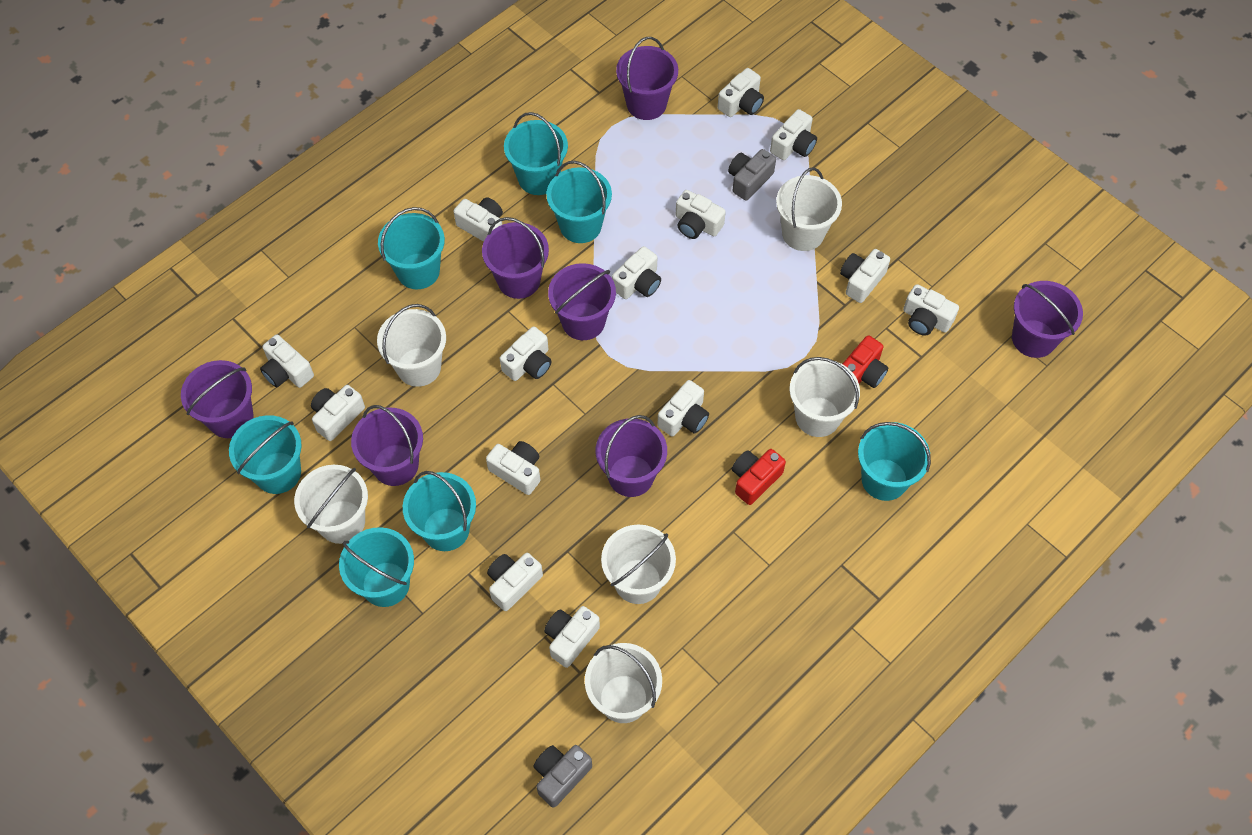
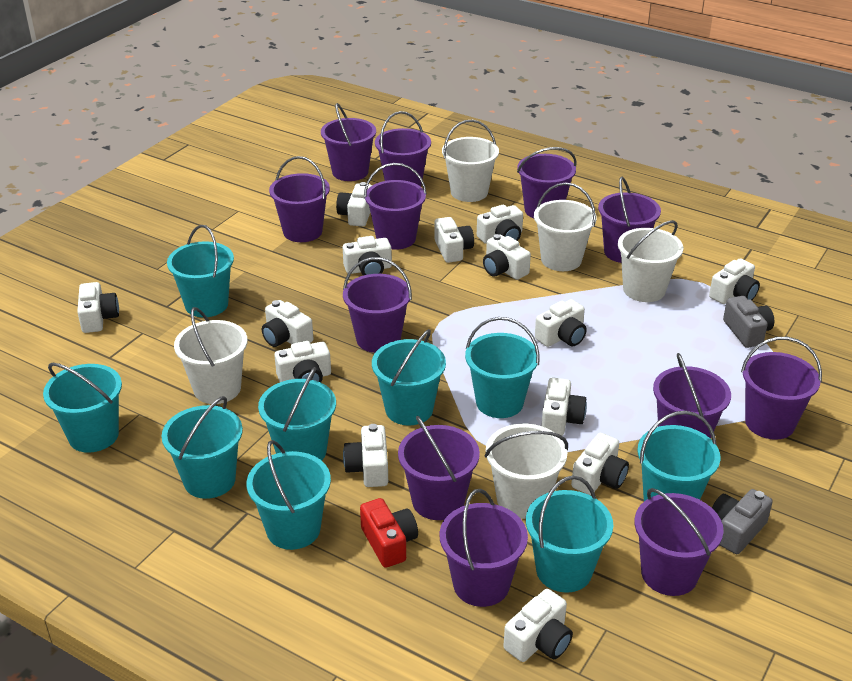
purple bucket: 7 -> 12
red camera: 2 -> 1
turquoise bucket: 7 -> 9
white bucket: 6 -> 5

